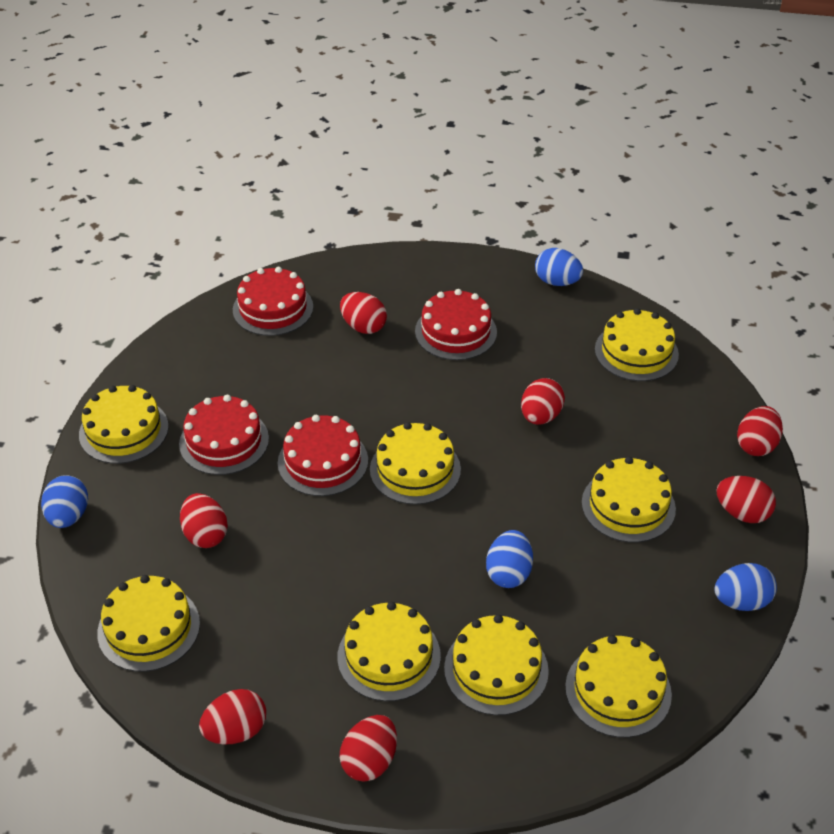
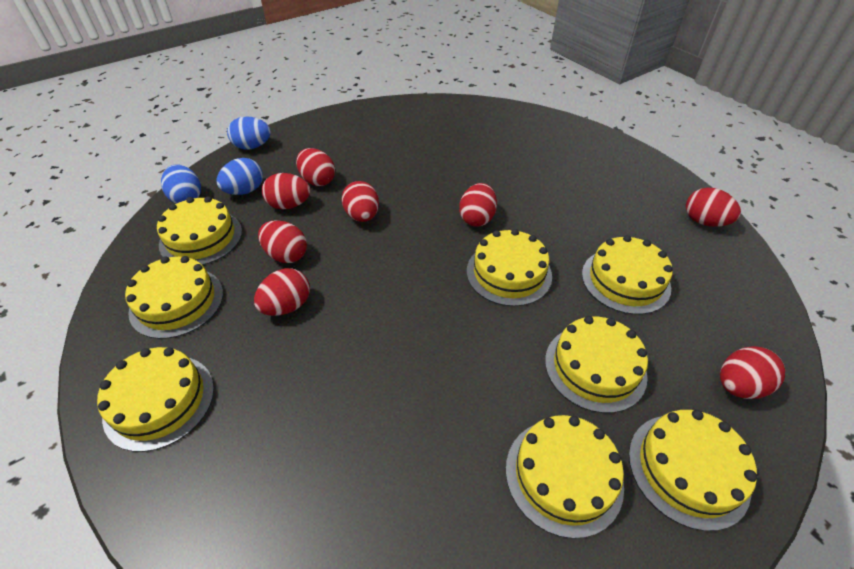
blue egg: 4 -> 3
red cake: 4 -> 0
red egg: 7 -> 8

